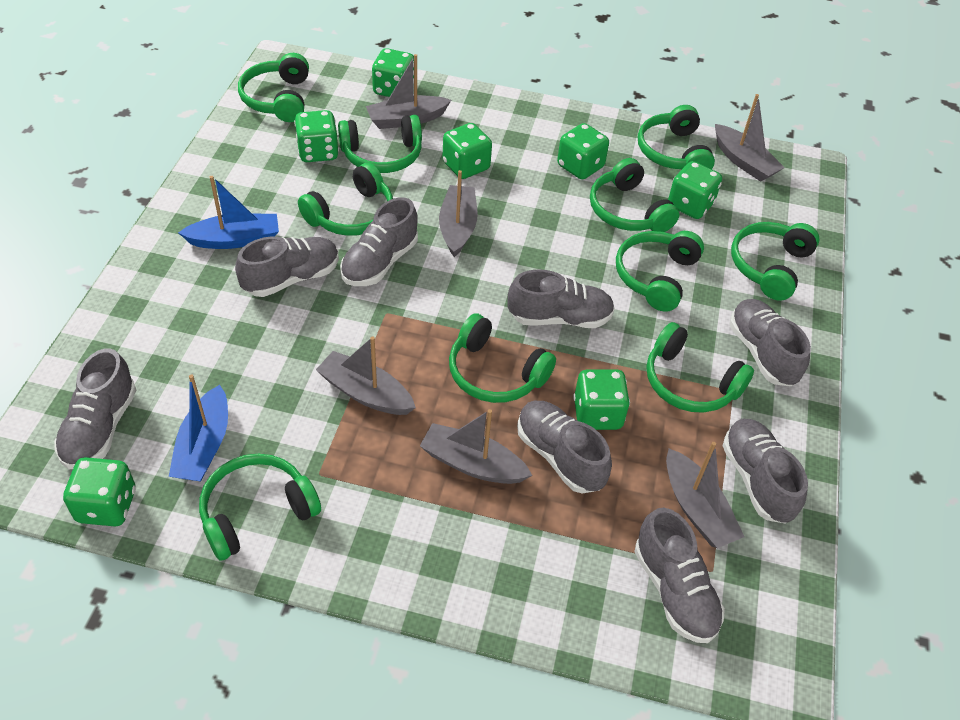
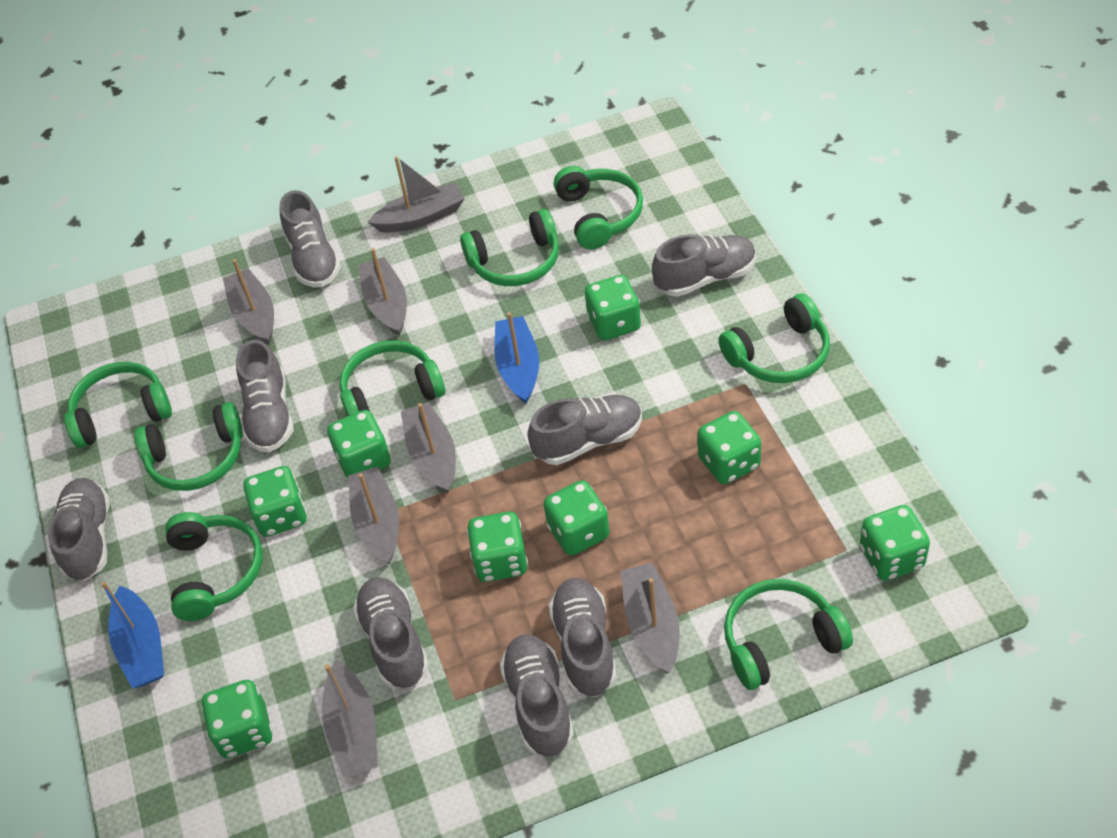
green dice: 7 -> 8
green headphones: 10 -> 8
grey boat: 6 -> 7

